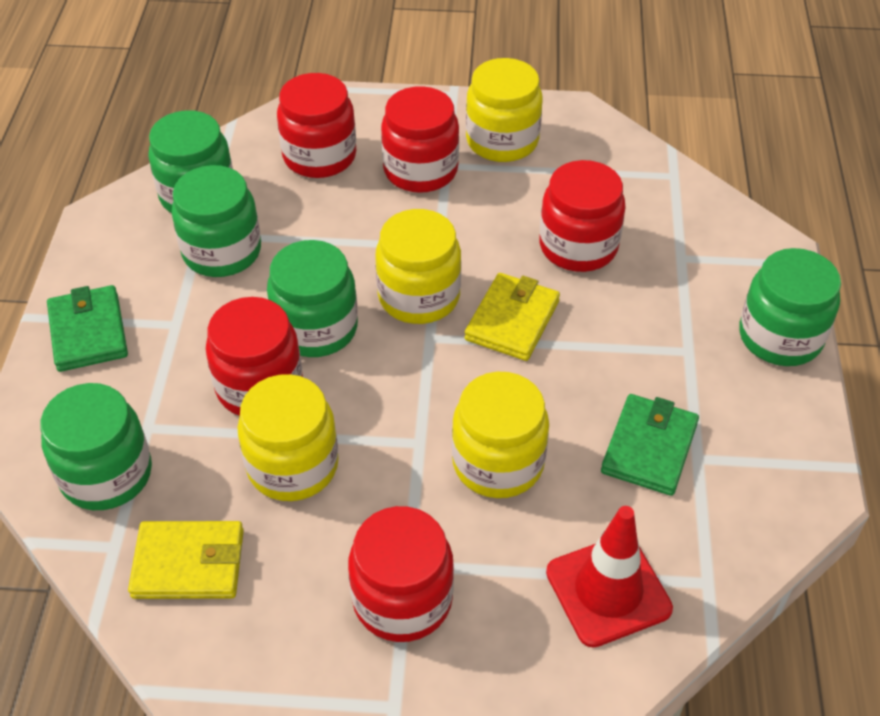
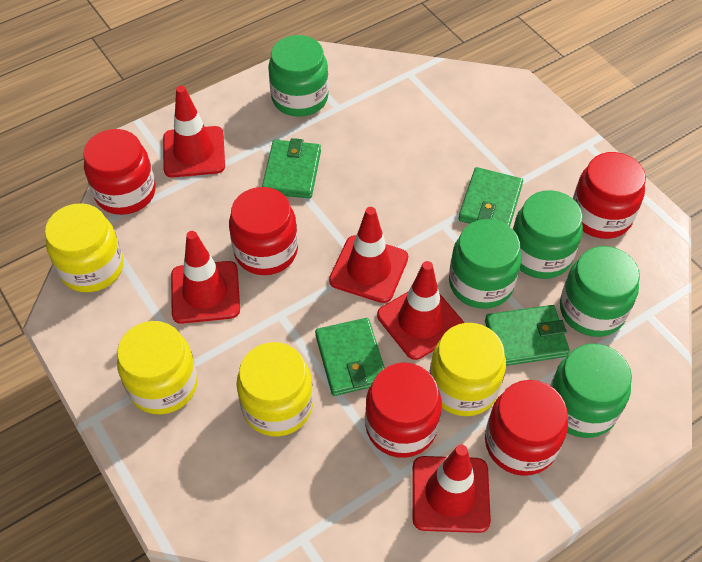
green wallet: 2 -> 4
red traffic cone: 1 -> 5
yellow wallet: 2 -> 0

